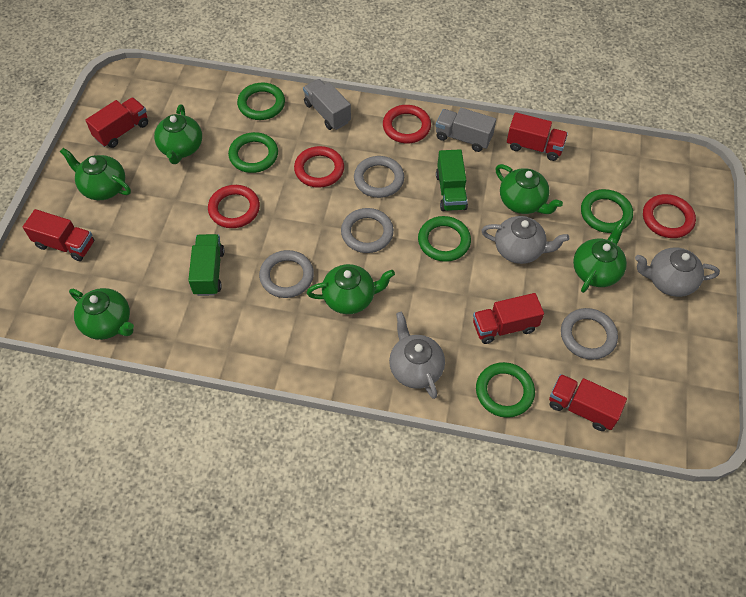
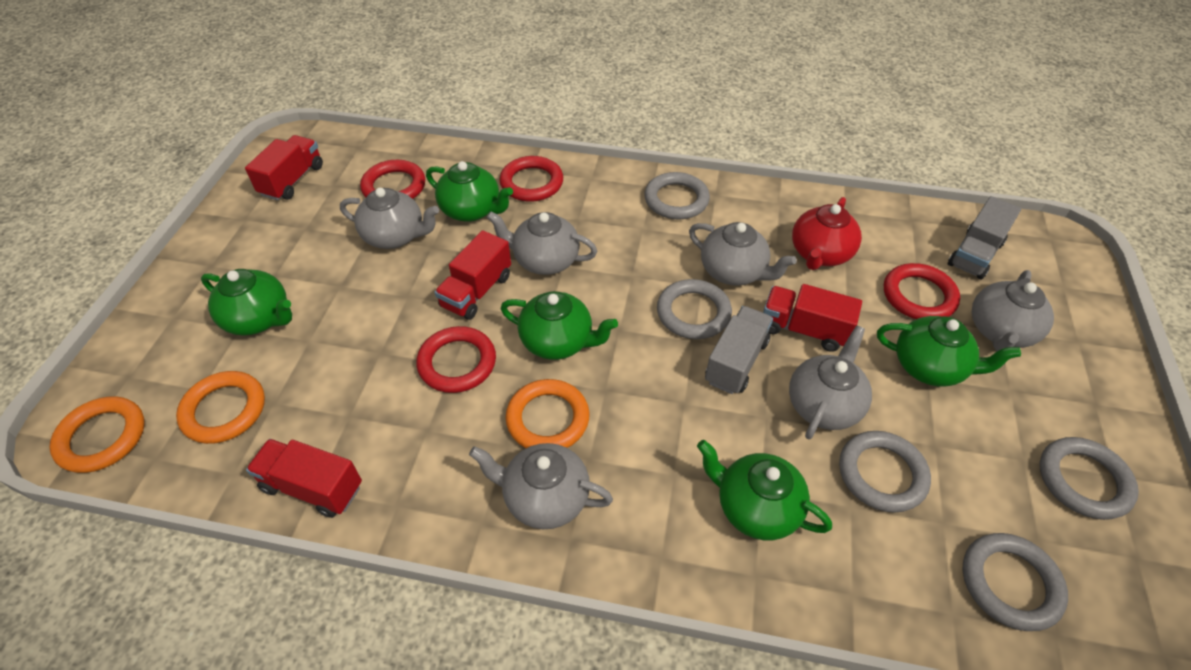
green ring: 5 -> 0
green teapot: 6 -> 5
green truck: 2 -> 0
grey ring: 4 -> 5
grey teapot: 3 -> 6
orange ring: 0 -> 3
red teapot: 0 -> 1
red truck: 5 -> 4

